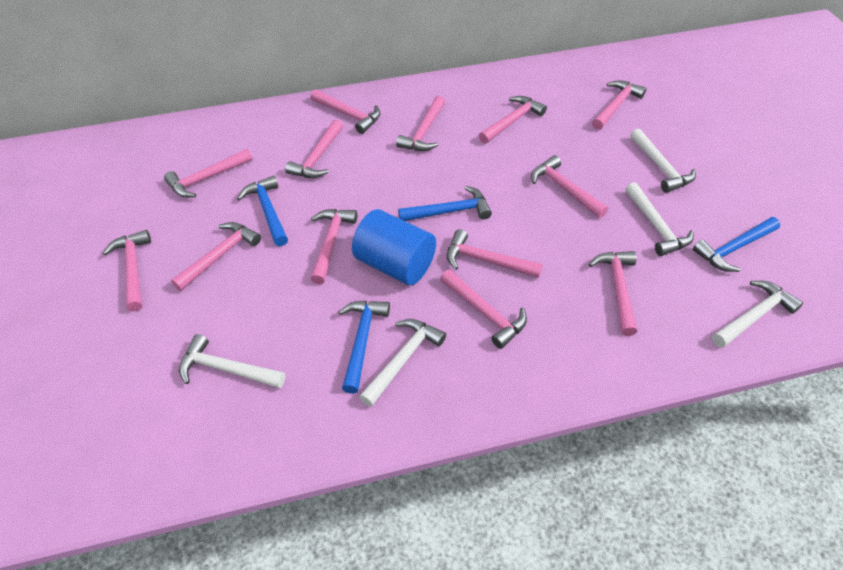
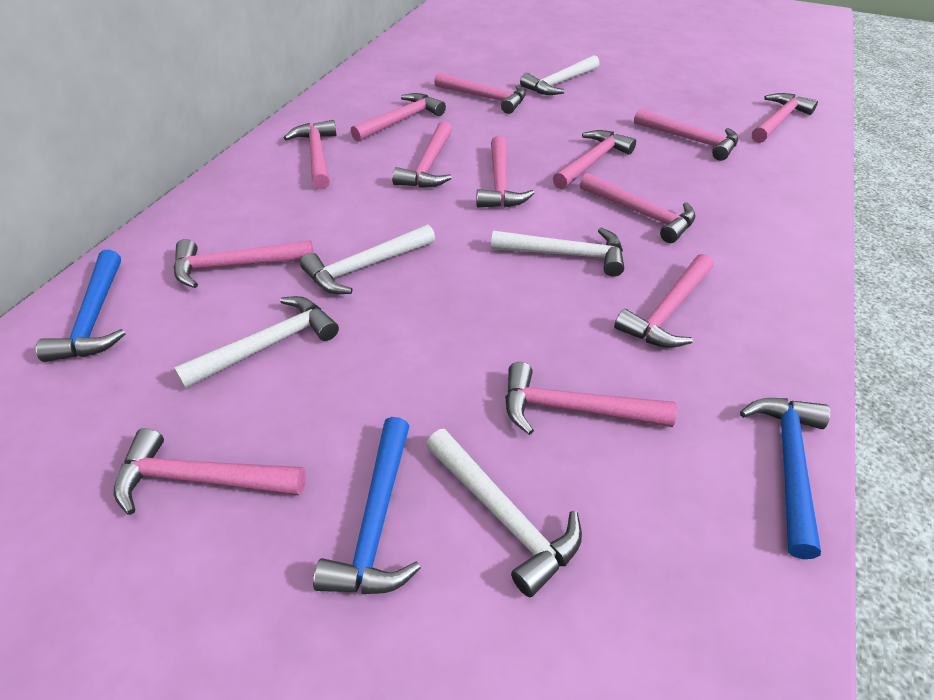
blue cylinder: 1 -> 0
blue hammer: 4 -> 3

